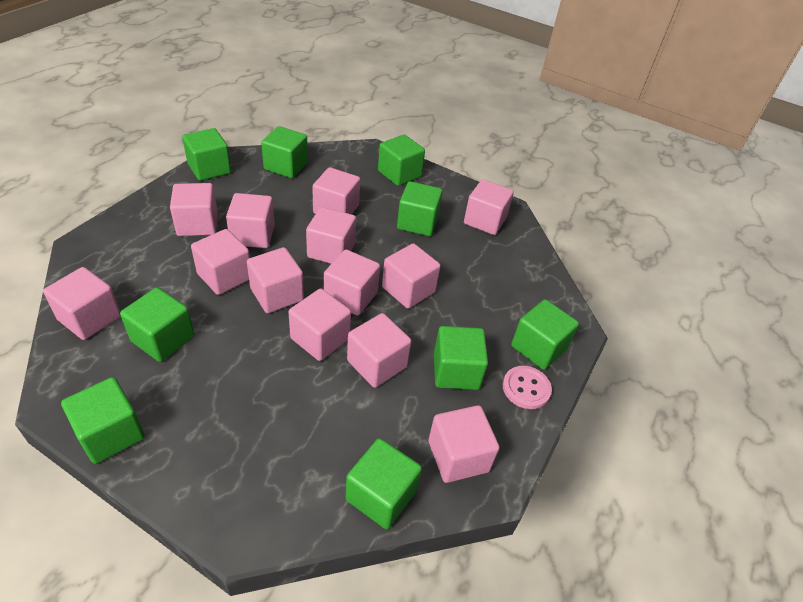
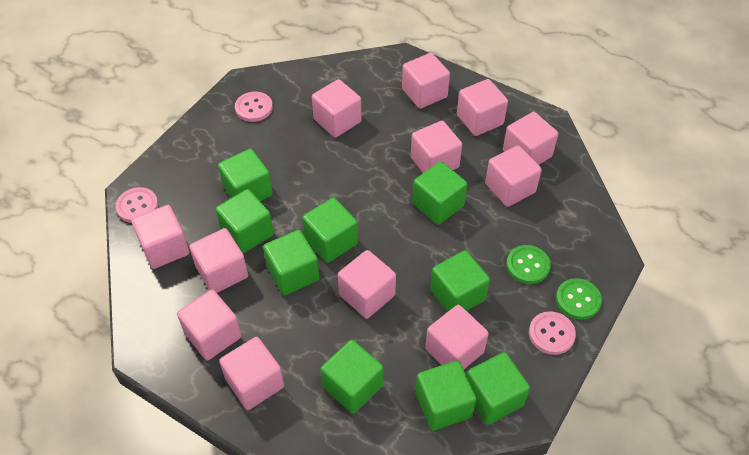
green button: 0 -> 2
pink button: 1 -> 3
pink cube: 13 -> 12

